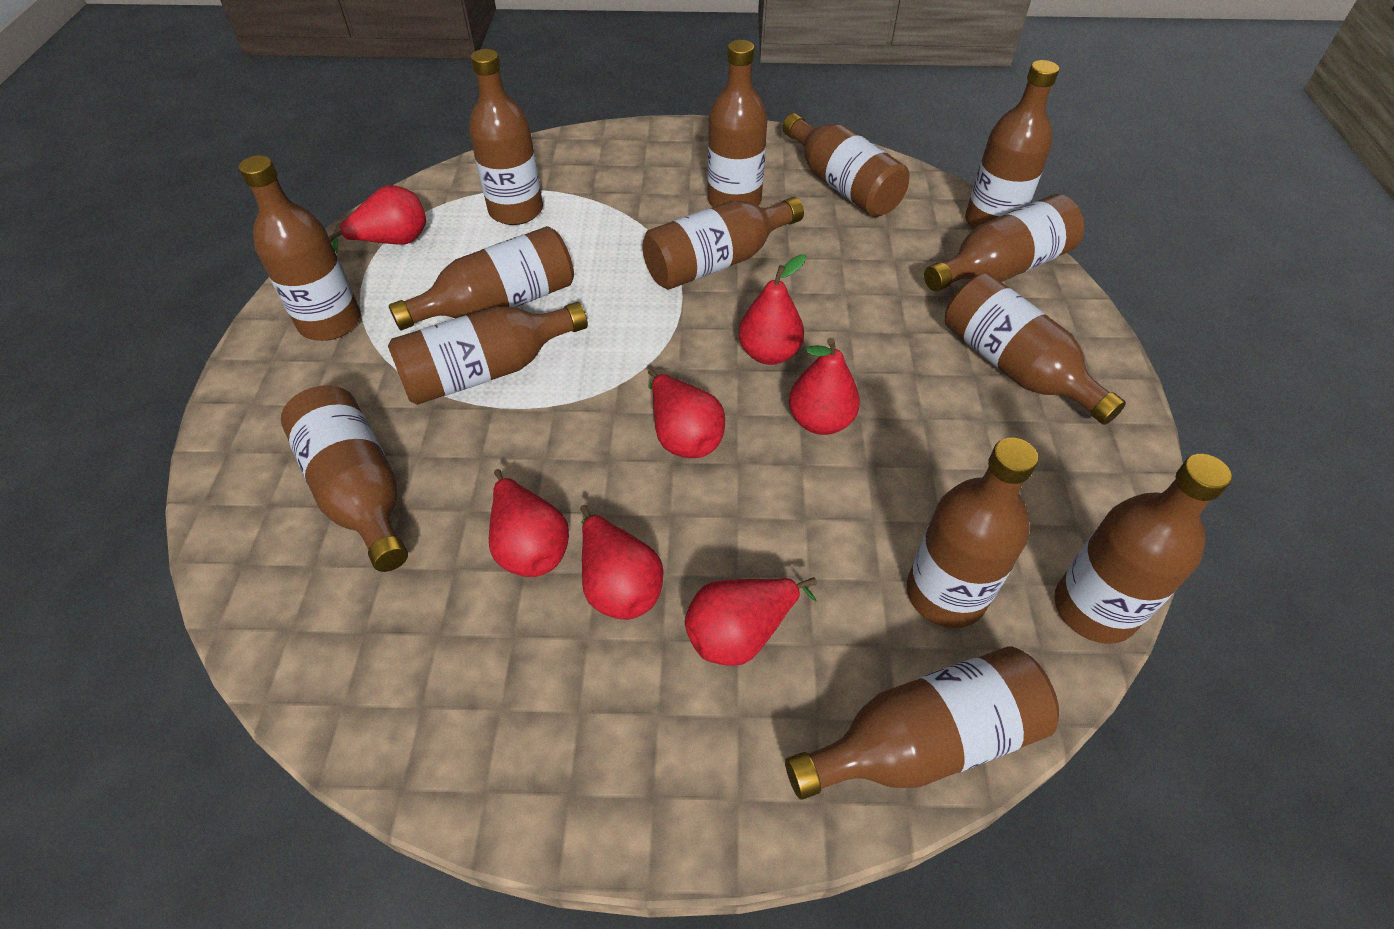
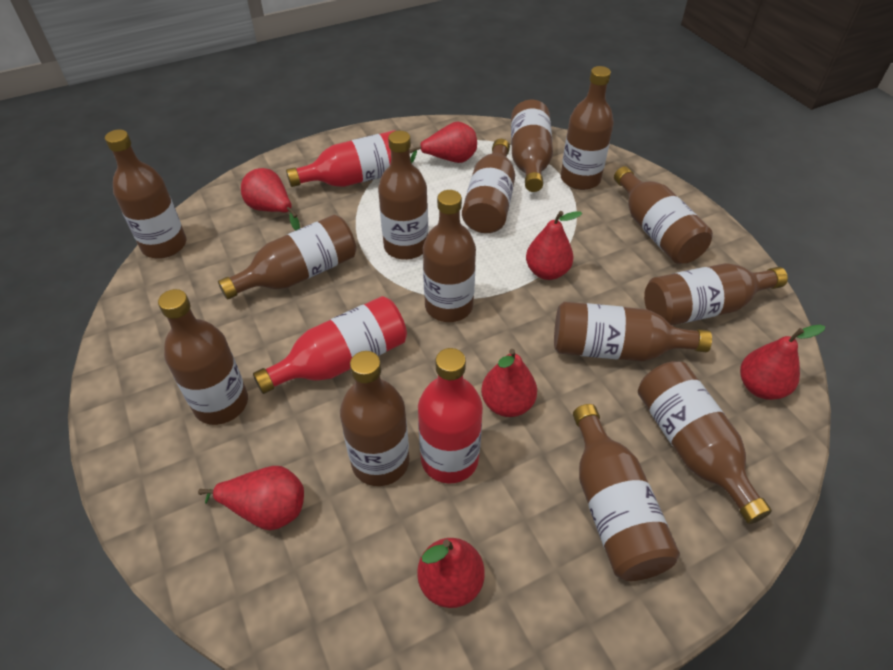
red bottle: 0 -> 3

